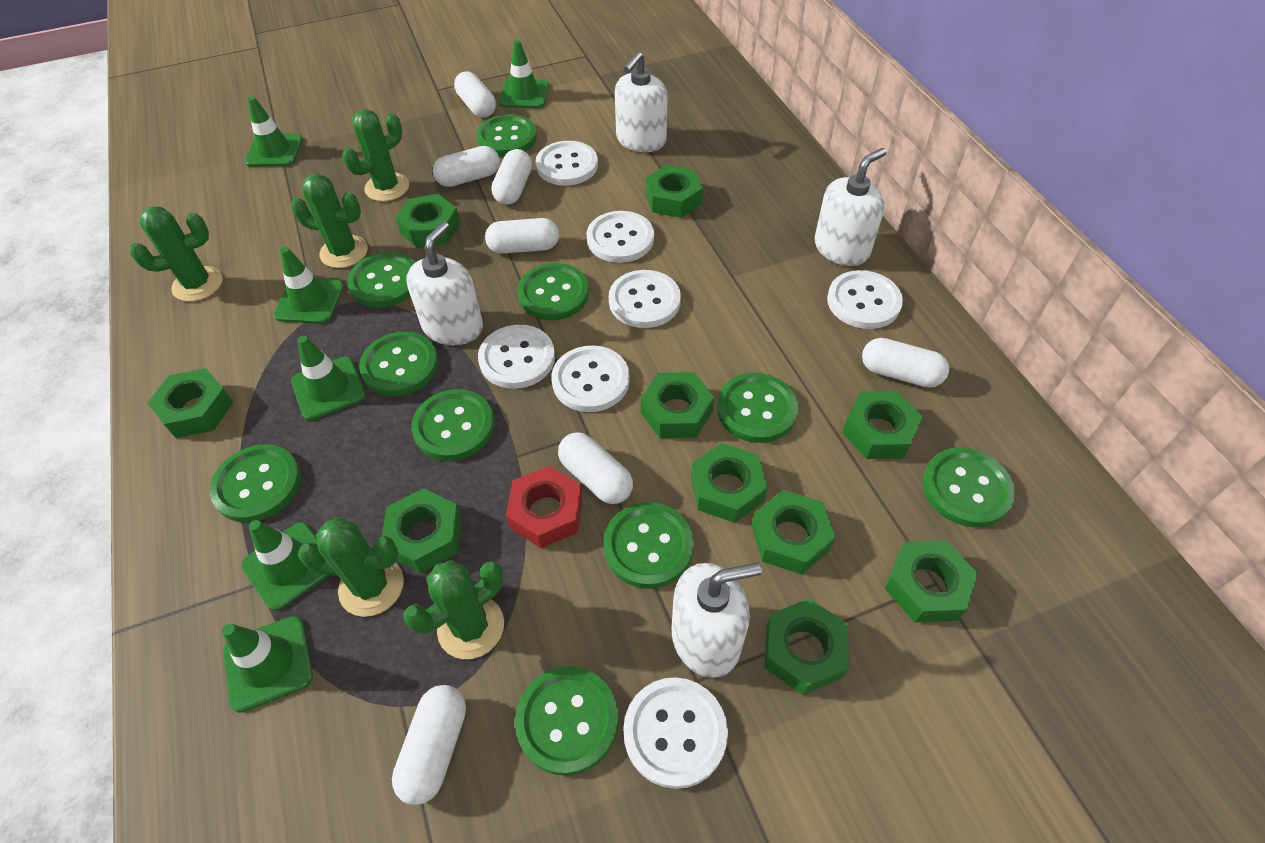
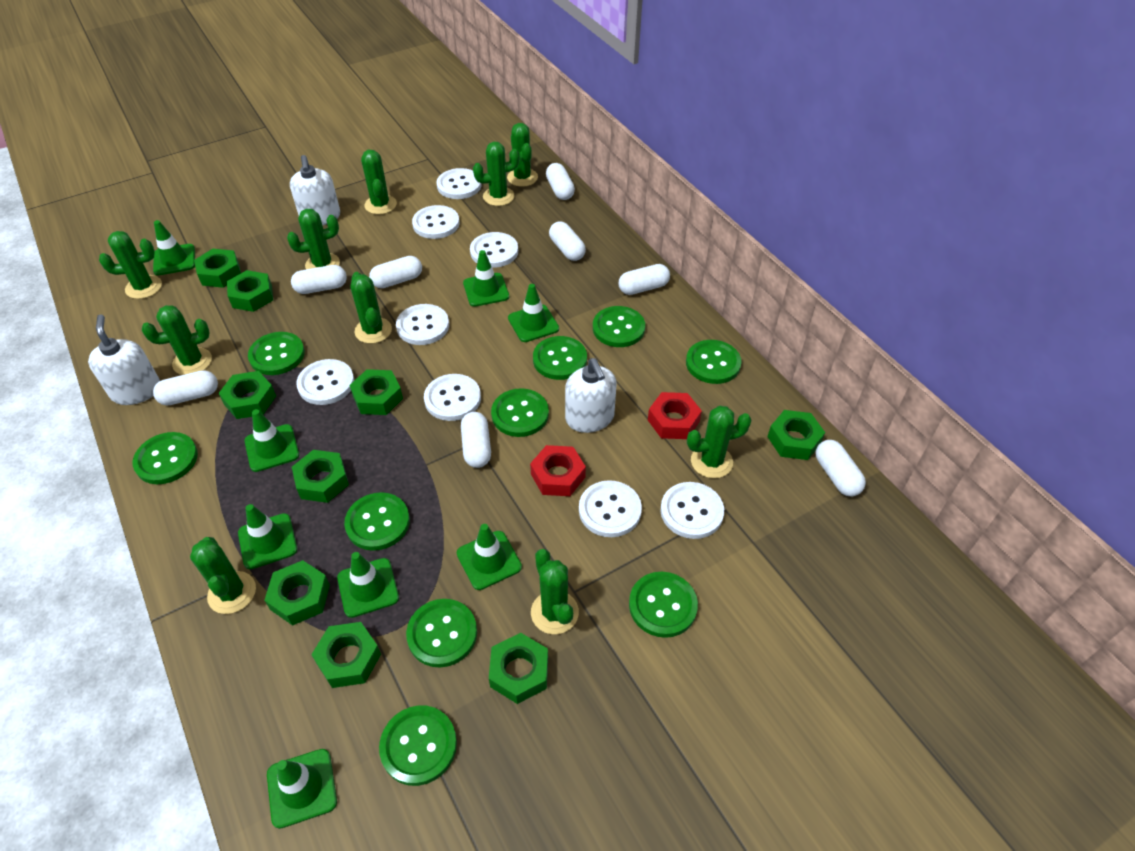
green cactus: 5 -> 10
green nut: 10 -> 9
green traffic cone: 6 -> 8
red nut: 1 -> 2
white button: 7 -> 8
white capsule: 7 -> 8
white soap dispenser: 4 -> 3

